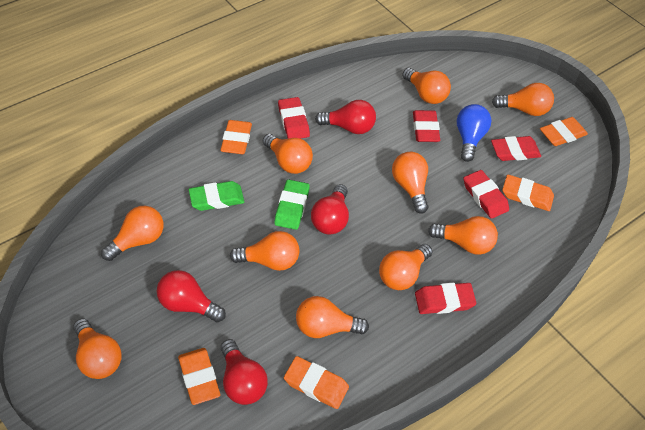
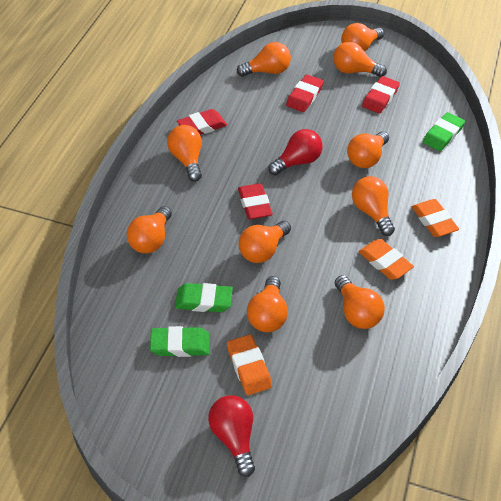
blue light bulb: 1 -> 0
green eraser: 2 -> 3
orange eraser: 5 -> 3
red eraser: 5 -> 4
red light bulb: 4 -> 2

